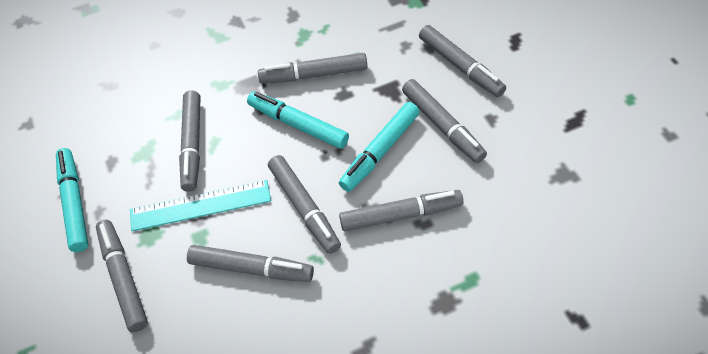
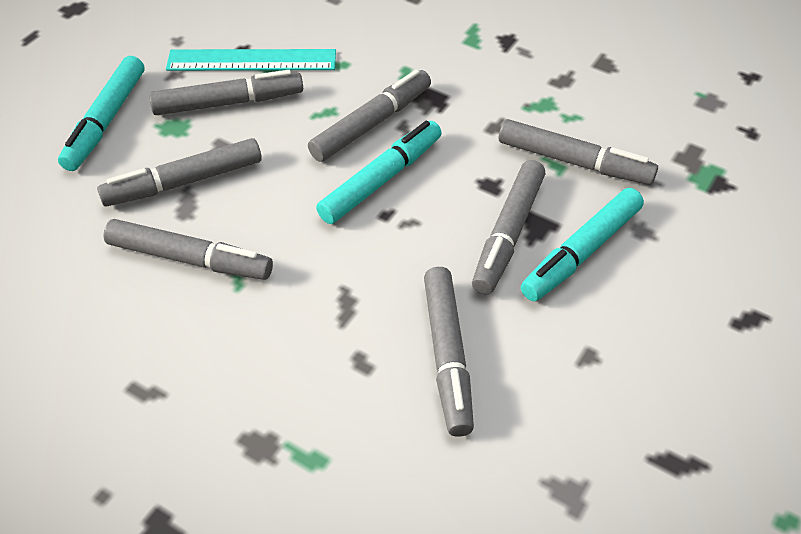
grey marker: 8 -> 7

